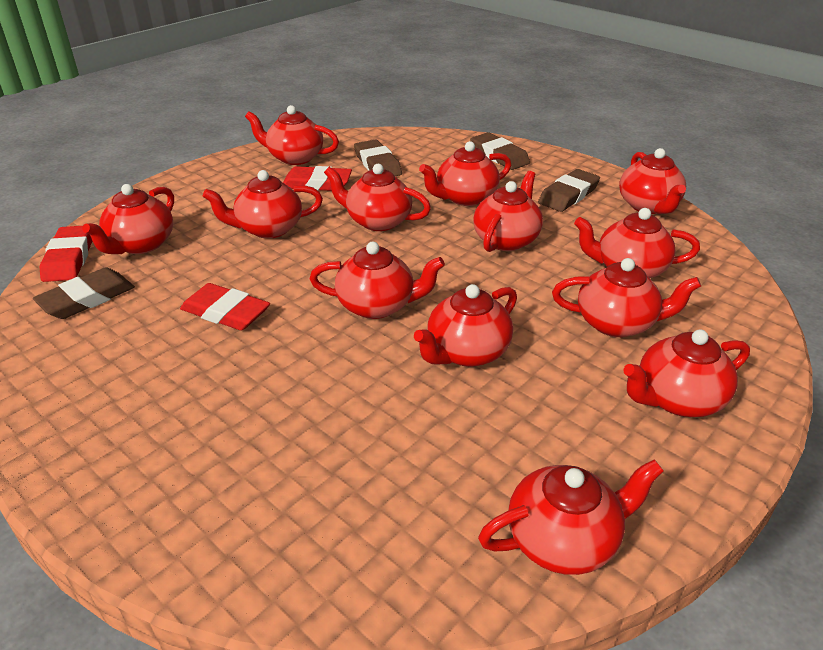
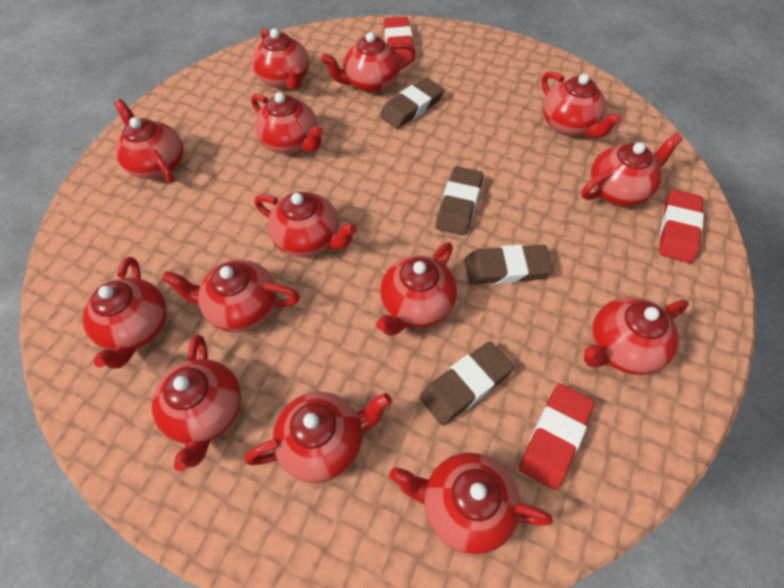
red teapot: 13 -> 14

